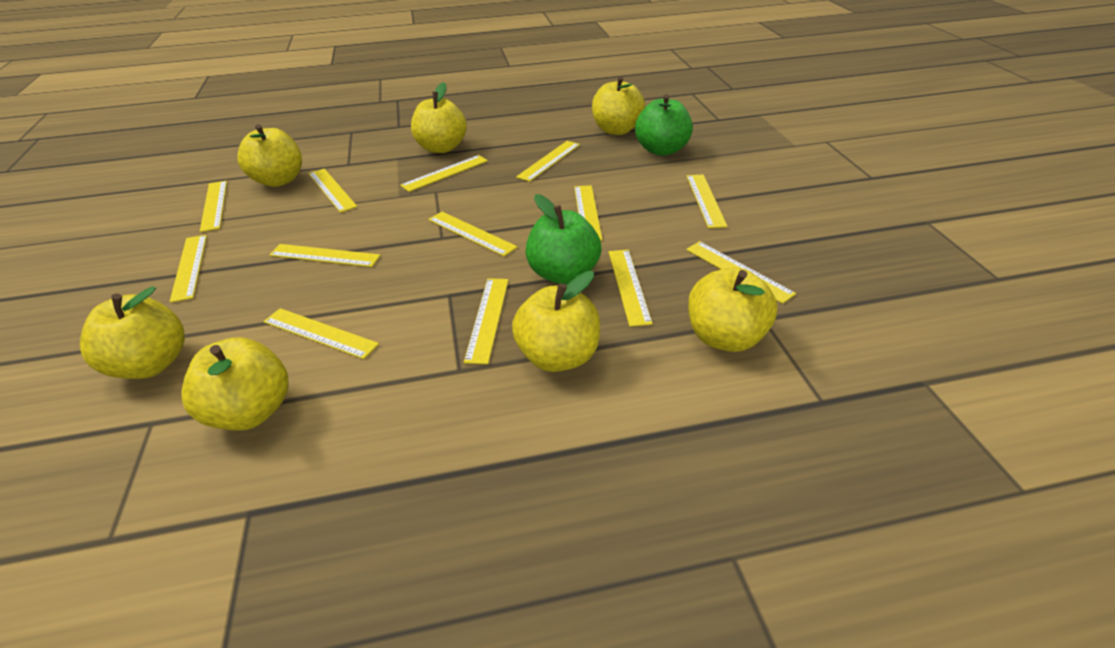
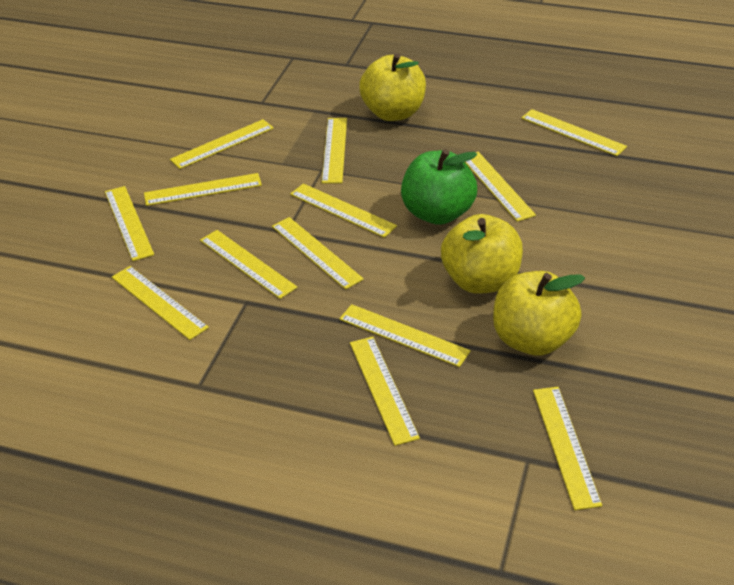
green apple: 2 -> 1
yellow apple: 7 -> 3

